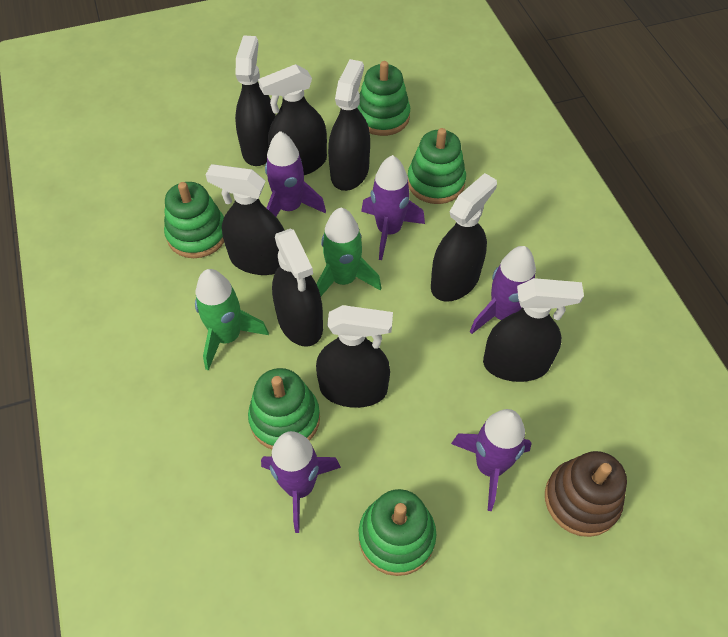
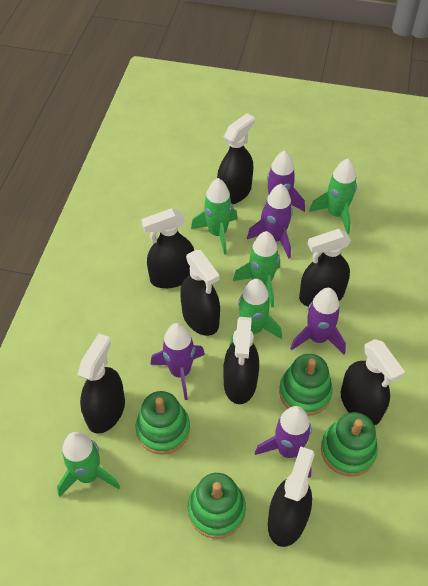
brown stacking toy: 1 -> 0
green rocket: 2 -> 5
green stacking toy: 5 -> 4

